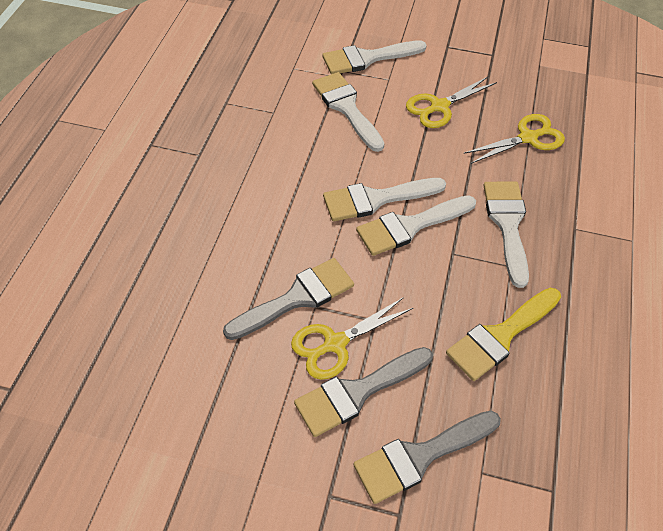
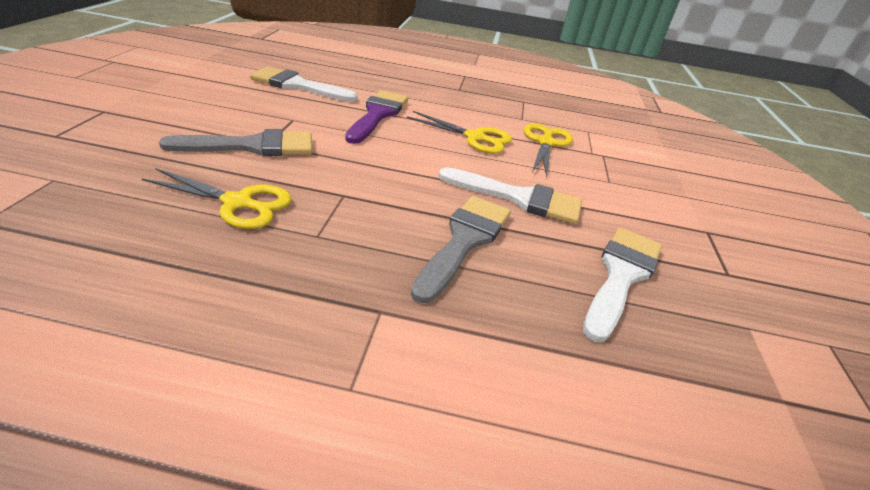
grey brush: 3 -> 2
purple brush: 0 -> 1
white brush: 5 -> 3
yellow brush: 1 -> 0

